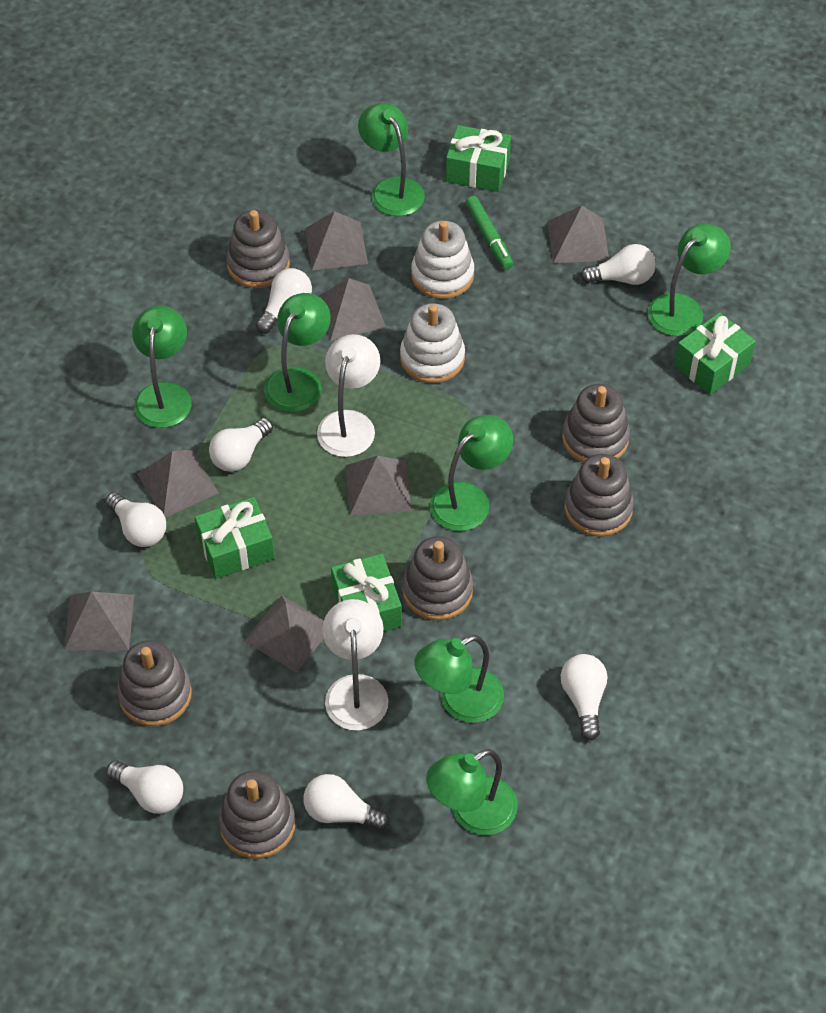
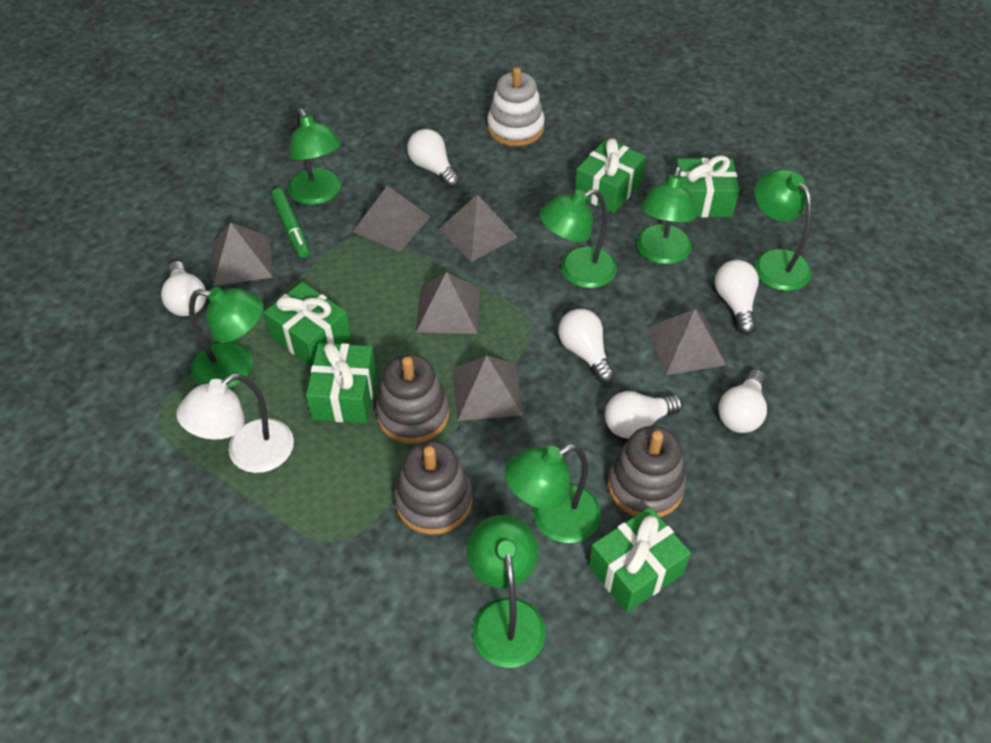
green gift: 4 -> 5
grey pyramid: 7 -> 6
grey stacking toy: 6 -> 3
white lamp: 2 -> 1
white light bulb: 7 -> 6
white stacking toy: 2 -> 1

